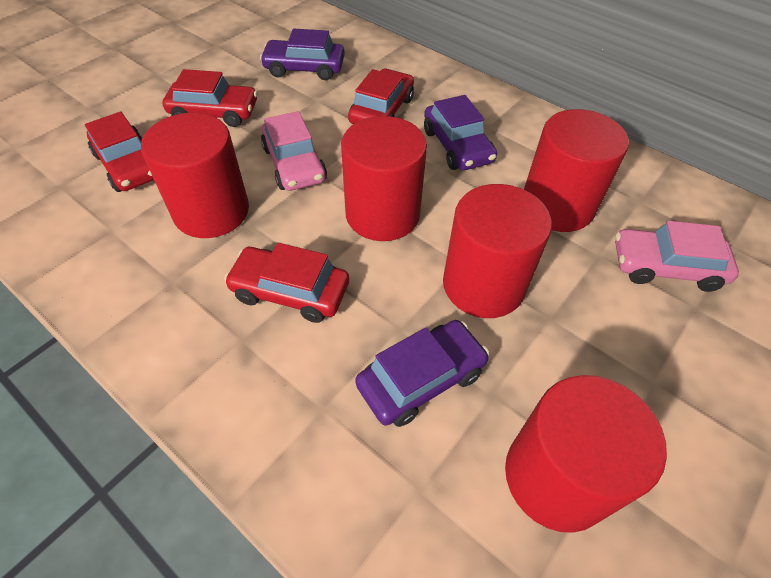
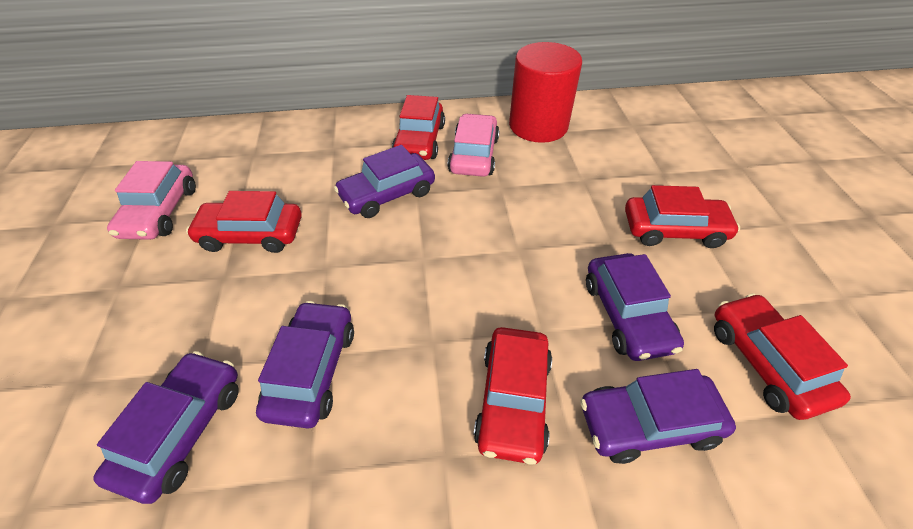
purple car: 3 -> 5
red car: 4 -> 5
red cylinder: 5 -> 1

